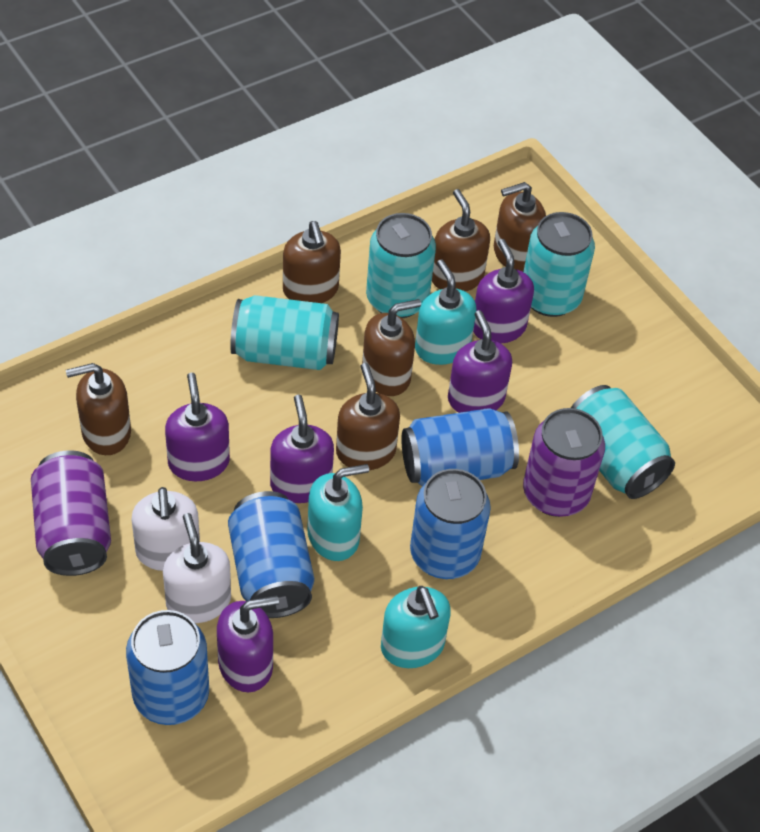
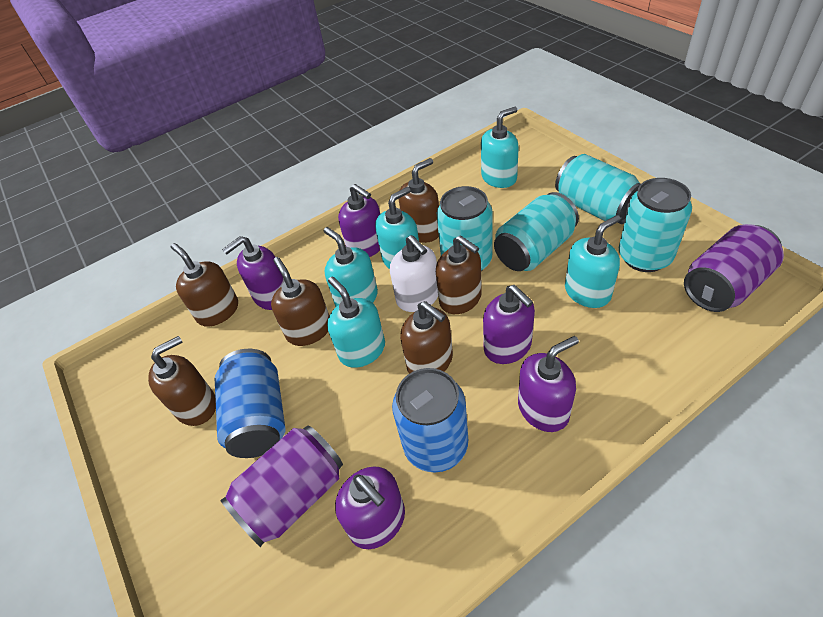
blue can: 4 -> 2
turquoise soap dispenser: 3 -> 5
white soap dispenser: 2 -> 1

